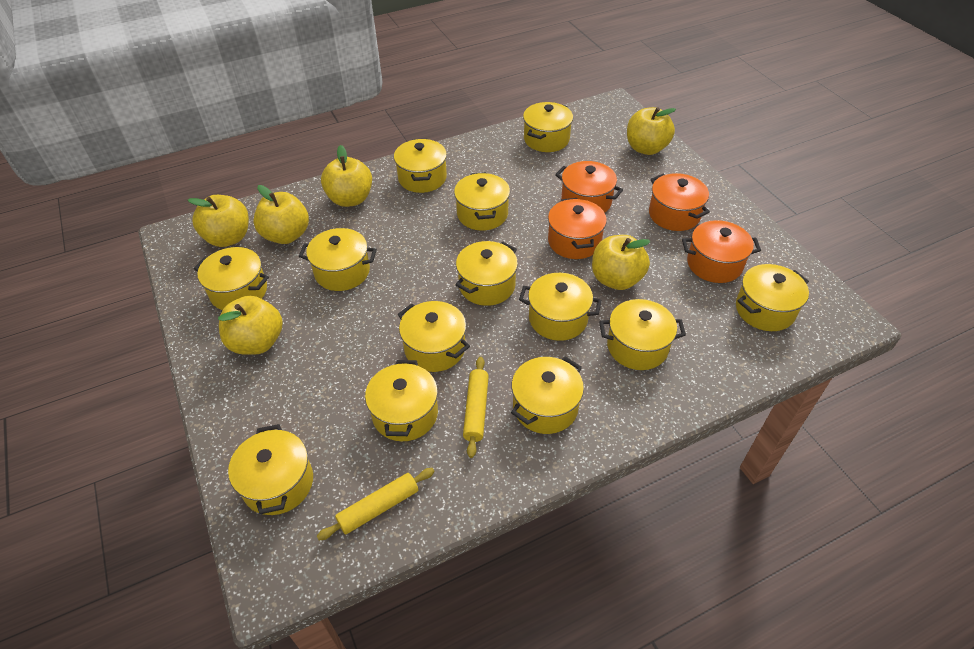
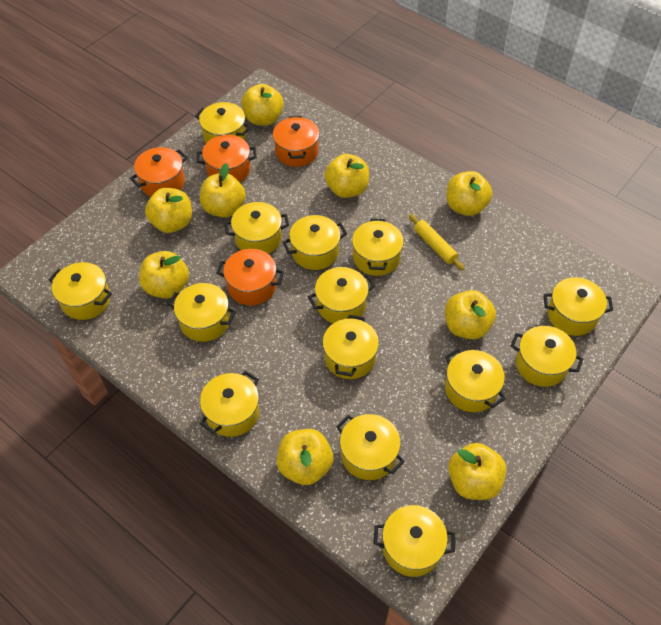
yellow apple: 6 -> 9
yellow pot: 13 -> 14
yellow rolling pin: 2 -> 1

